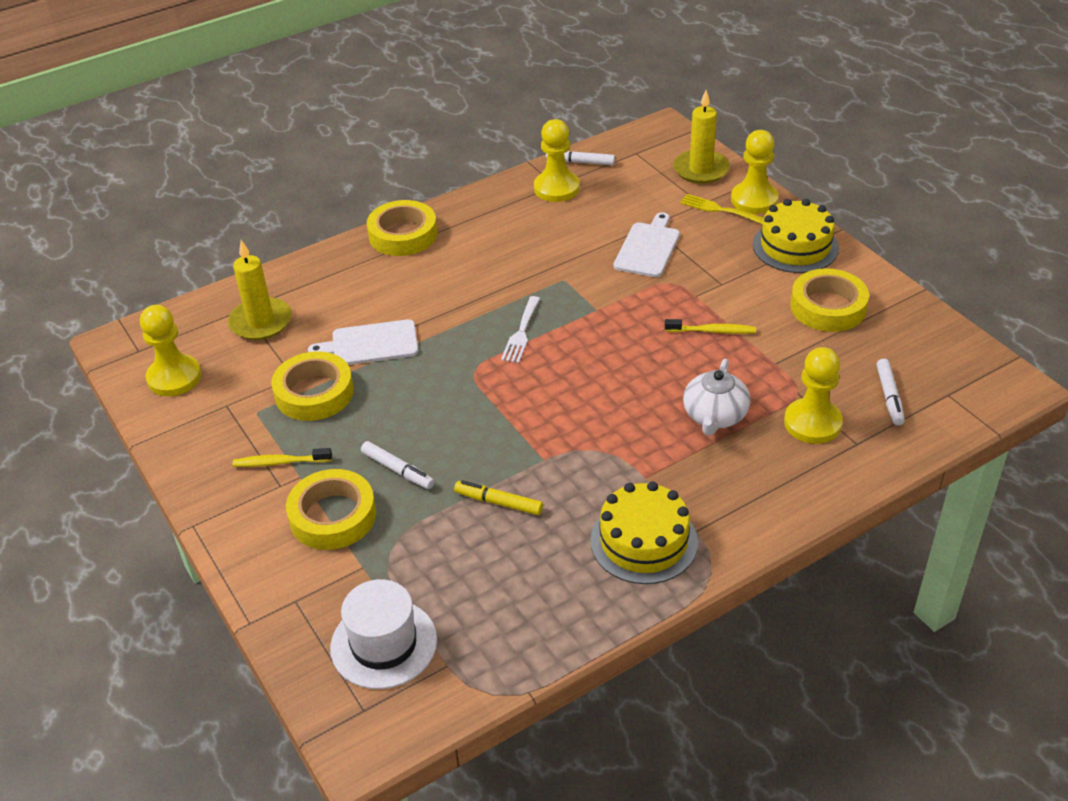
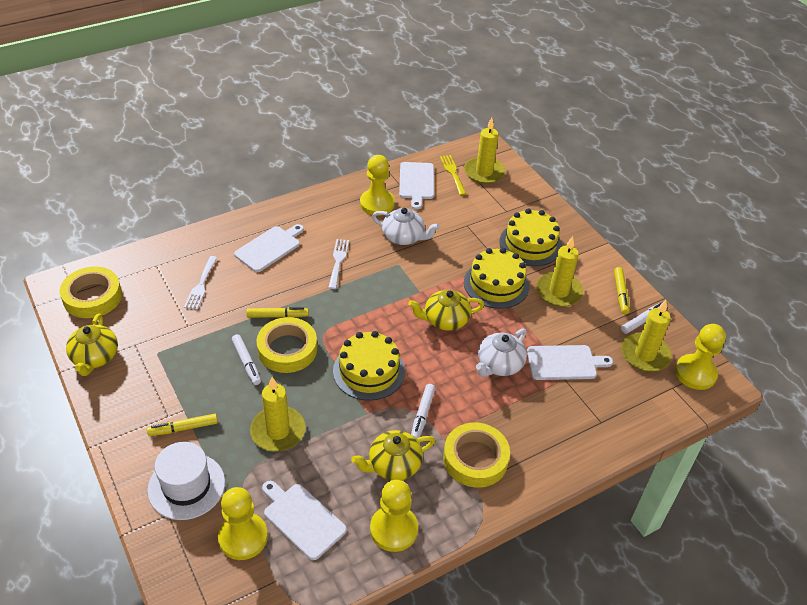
white cutting board: 2 -> 4
white fork: 1 -> 2
white teapot: 1 -> 2
yellow cake: 2 -> 3
yellow candle: 2 -> 4
yellow marker: 1 -> 3
yellow tape: 4 -> 3
yellow teapot: 0 -> 3
yellow toothbrush: 2 -> 0

